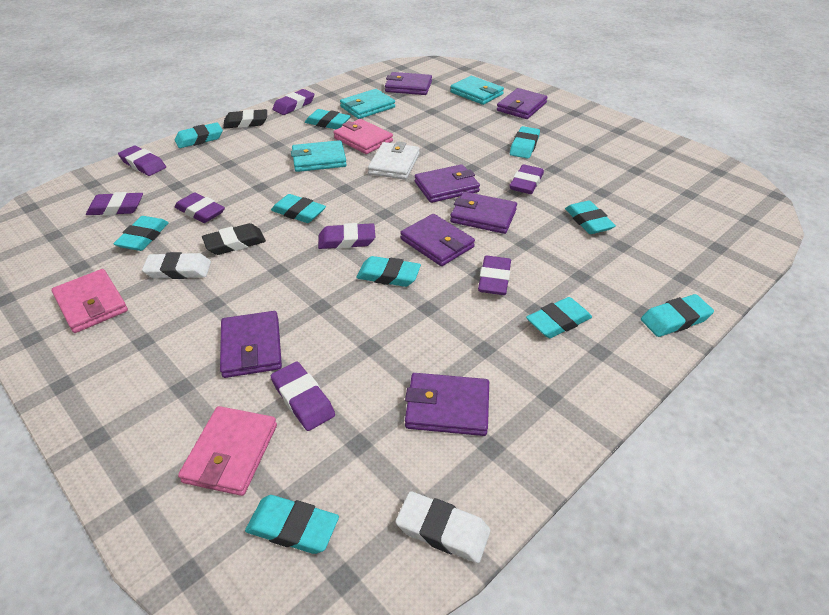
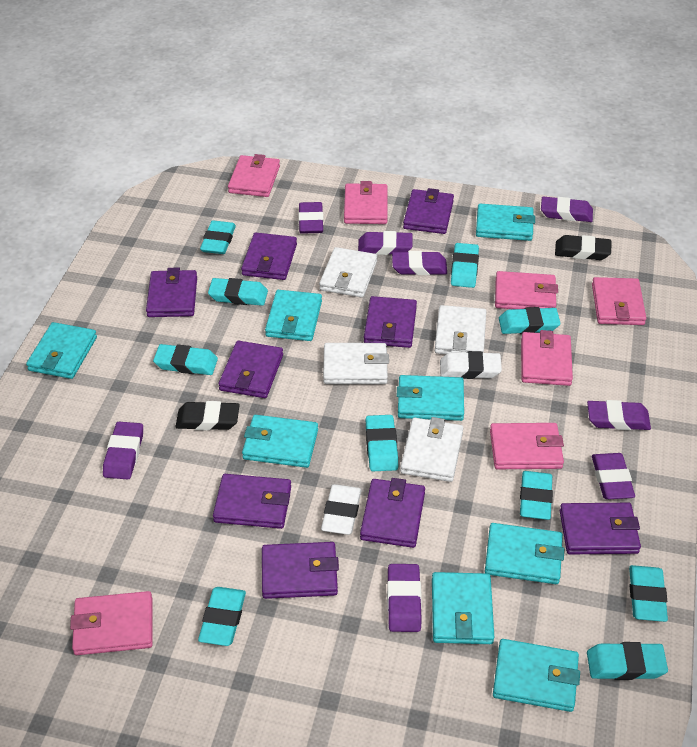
pink wallet: 3 -> 7
purple wallet: 7 -> 9
turquoise wallet: 3 -> 8
white wallet: 1 -> 4

